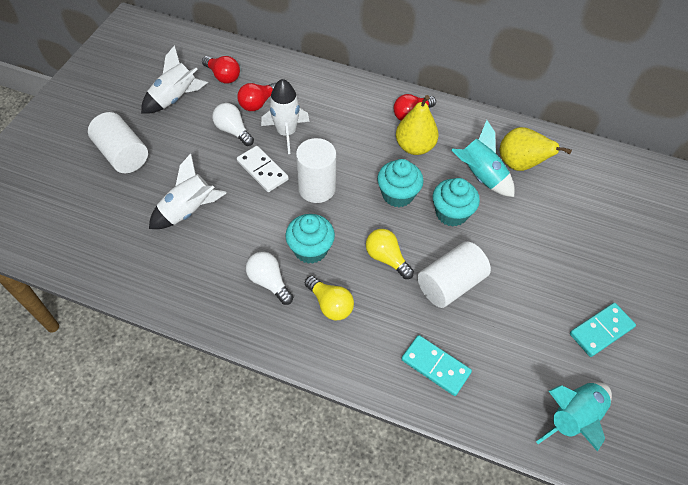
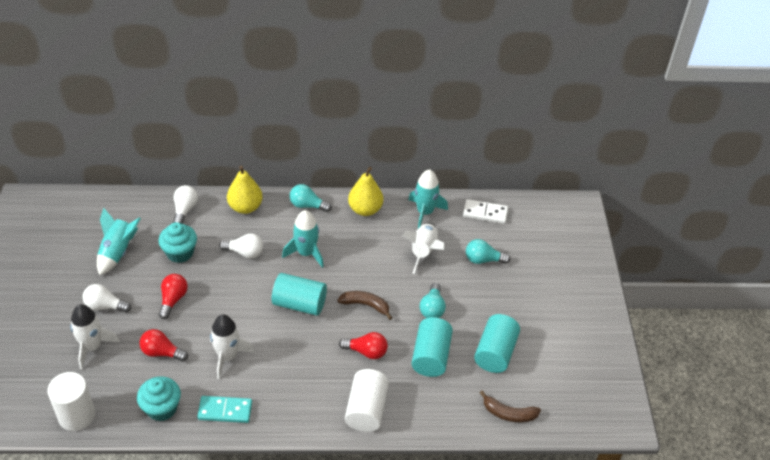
brown banana: 0 -> 2
turquoise cupcake: 3 -> 2
turquoise cylinder: 0 -> 3
turquoise domino: 2 -> 1
turquoise light bulb: 0 -> 3
turquoise rocket: 2 -> 3
white cylinder: 3 -> 2
white light bulb: 2 -> 3
yellow light bulb: 2 -> 0

